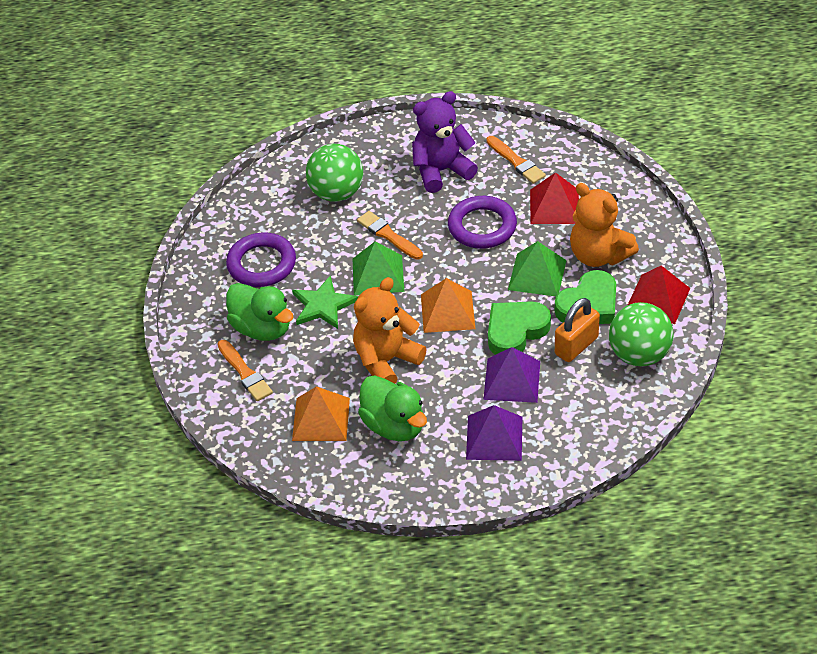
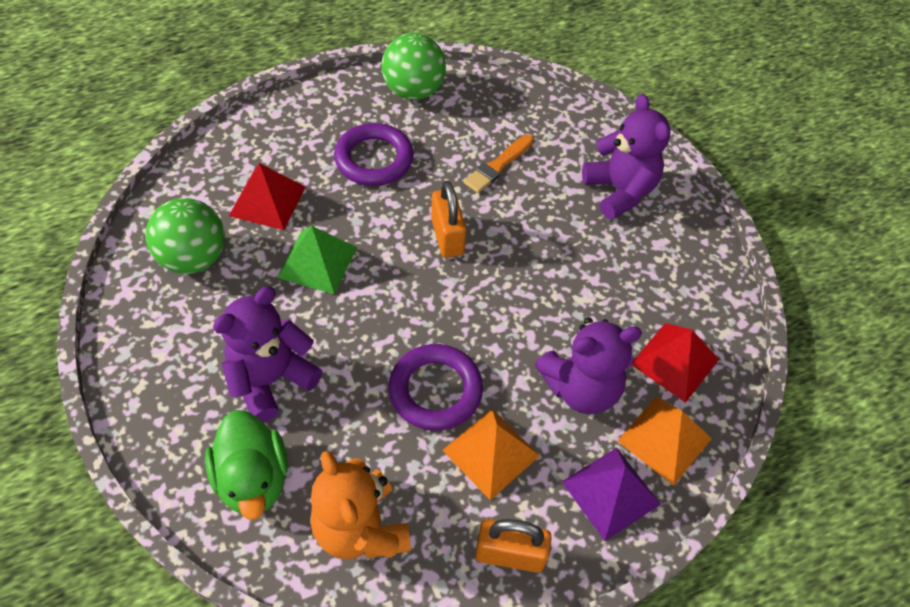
green duck: 2 -> 1
green heart: 2 -> 0
green pyramid: 2 -> 1
green star: 1 -> 0
orange brush: 3 -> 1
orange padlock: 1 -> 2
orange teddy bear: 2 -> 1
purple pyramid: 2 -> 1
purple teddy bear: 1 -> 3

